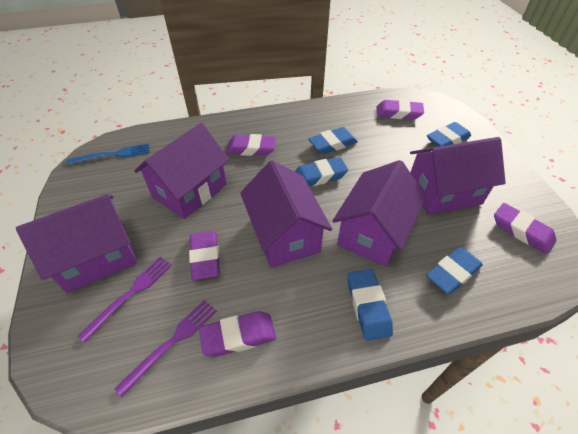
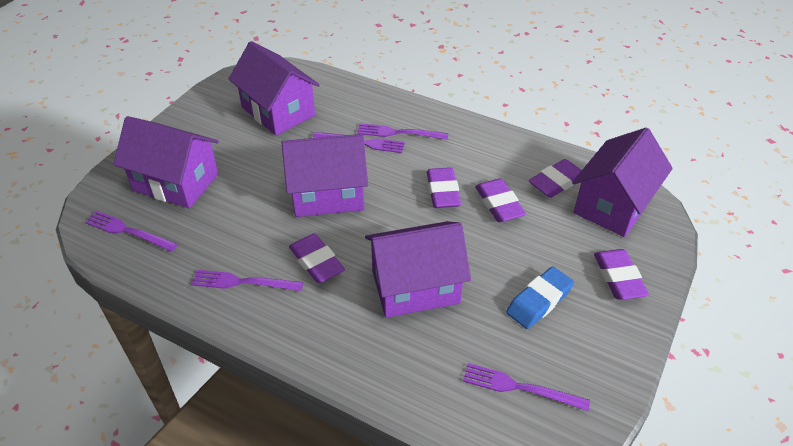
blue eraser: 5 -> 1
blue fork: 1 -> 0
purple fork: 2 -> 5

